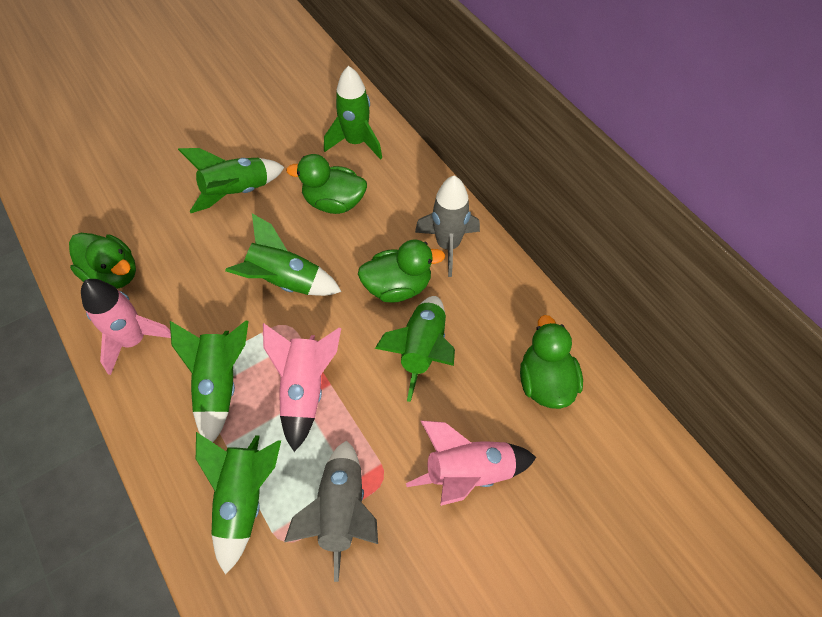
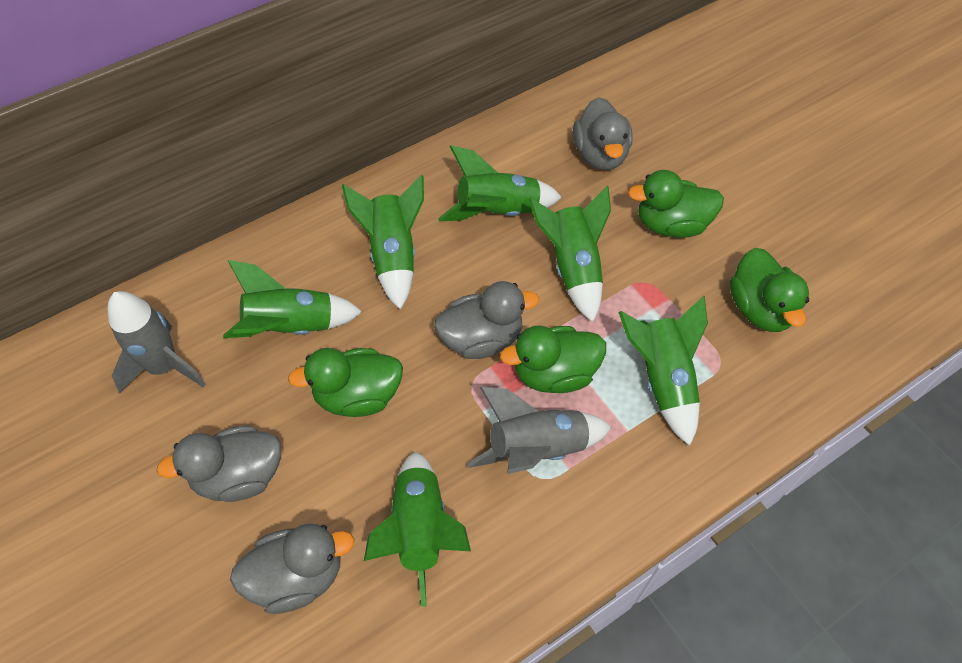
grey duck: 0 -> 4
pink rocket: 3 -> 0

